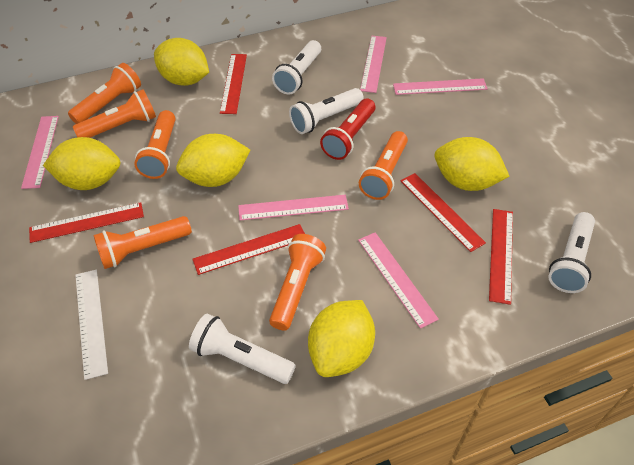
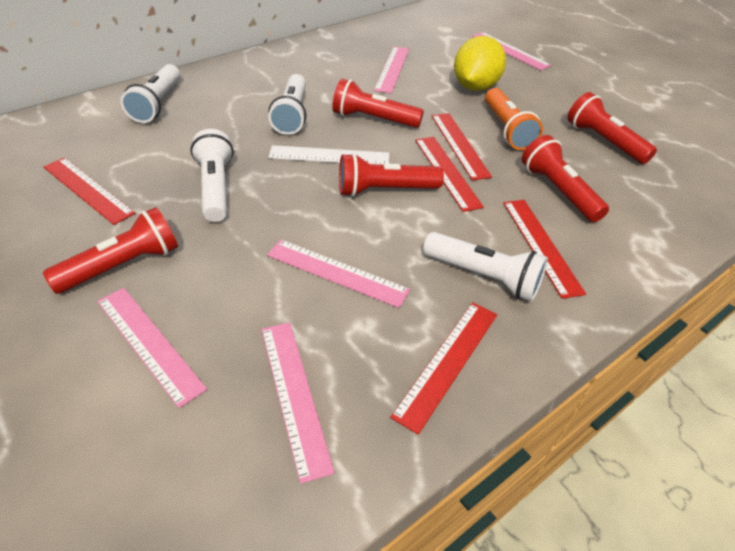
orange flashlight: 6 -> 1
red flashlight: 1 -> 5
yellow lemon: 5 -> 1

